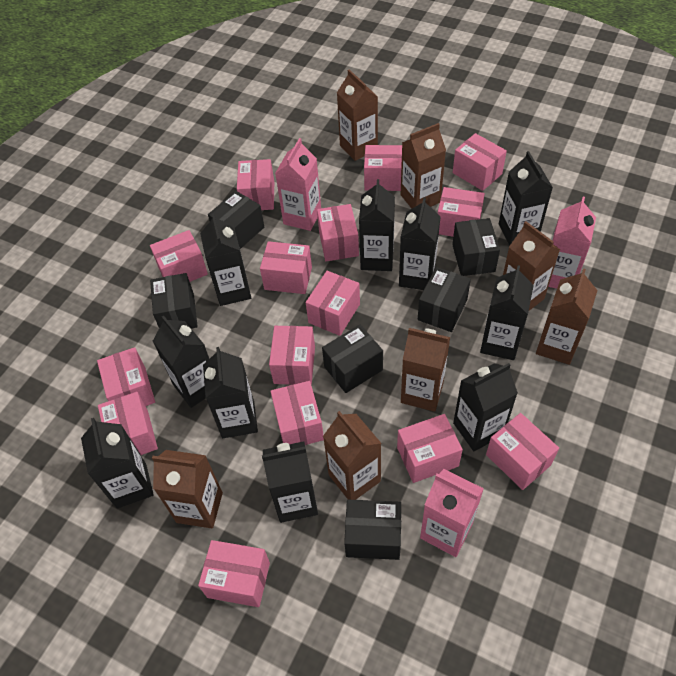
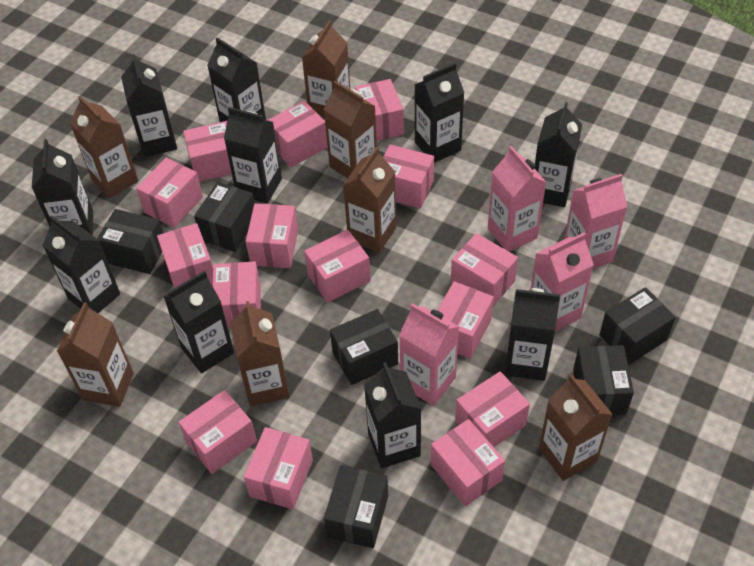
pink carton: 3 -> 4

